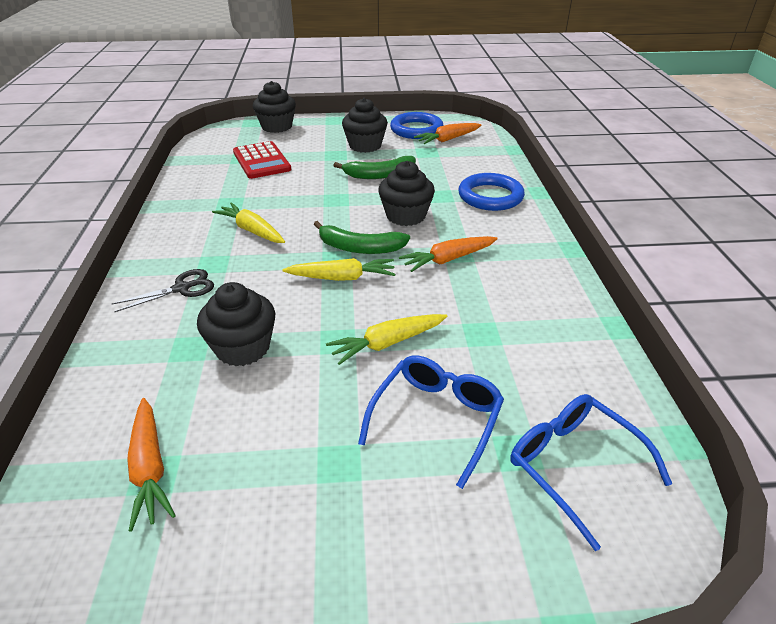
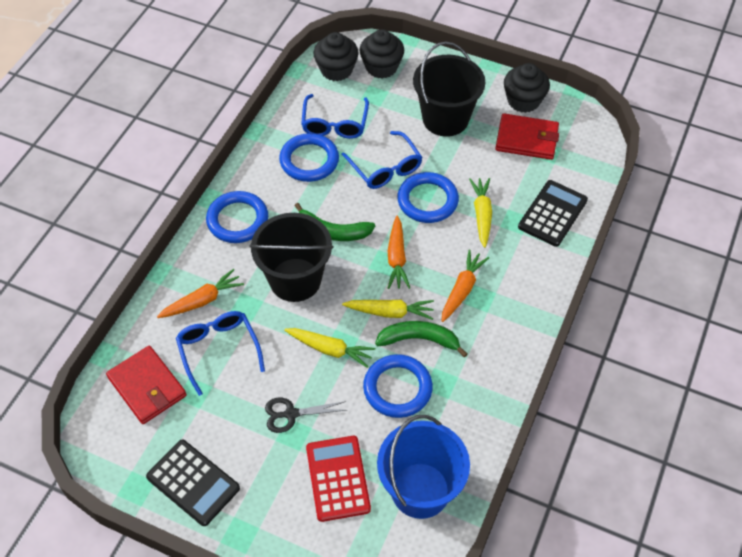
black bucket: 0 -> 2
black calculator: 0 -> 2
black cupcake: 4 -> 3
blue bucket: 0 -> 1
blue glasses: 2 -> 3
blue ring: 2 -> 4
red wallet: 0 -> 2

